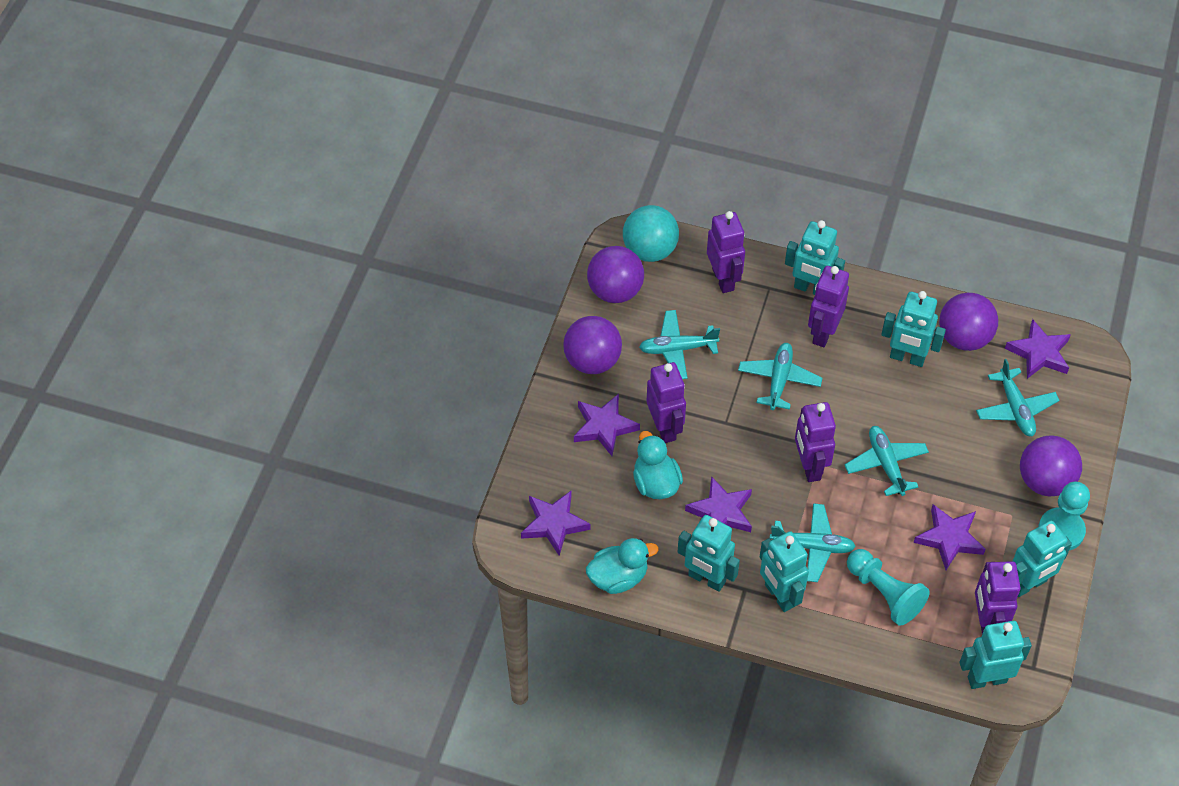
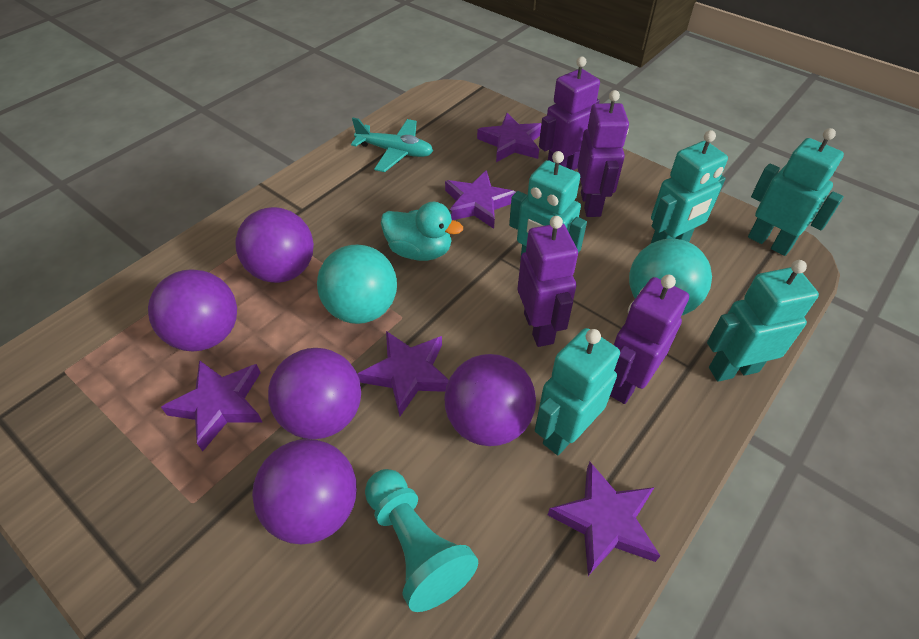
purple ball: 4 -> 5
purple robot: 5 -> 4
turquoise ball: 1 -> 2
turquoise duck: 2 -> 1
turquoise pawn: 2 -> 1
turquoise plane: 5 -> 1
turquoise robot: 6 -> 5

